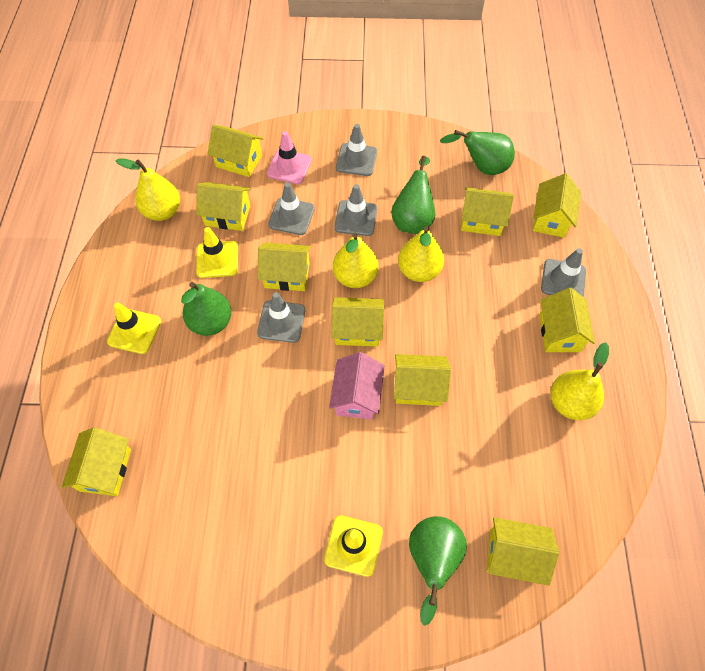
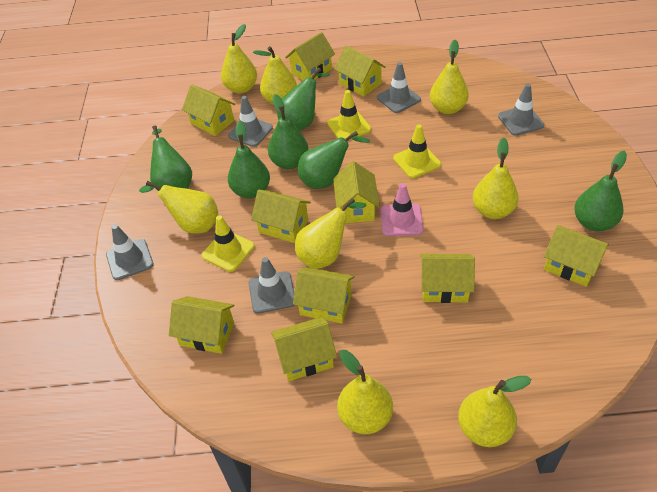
green pear: 4 -> 6
pink house: 1 -> 0
yellow pear: 4 -> 8

